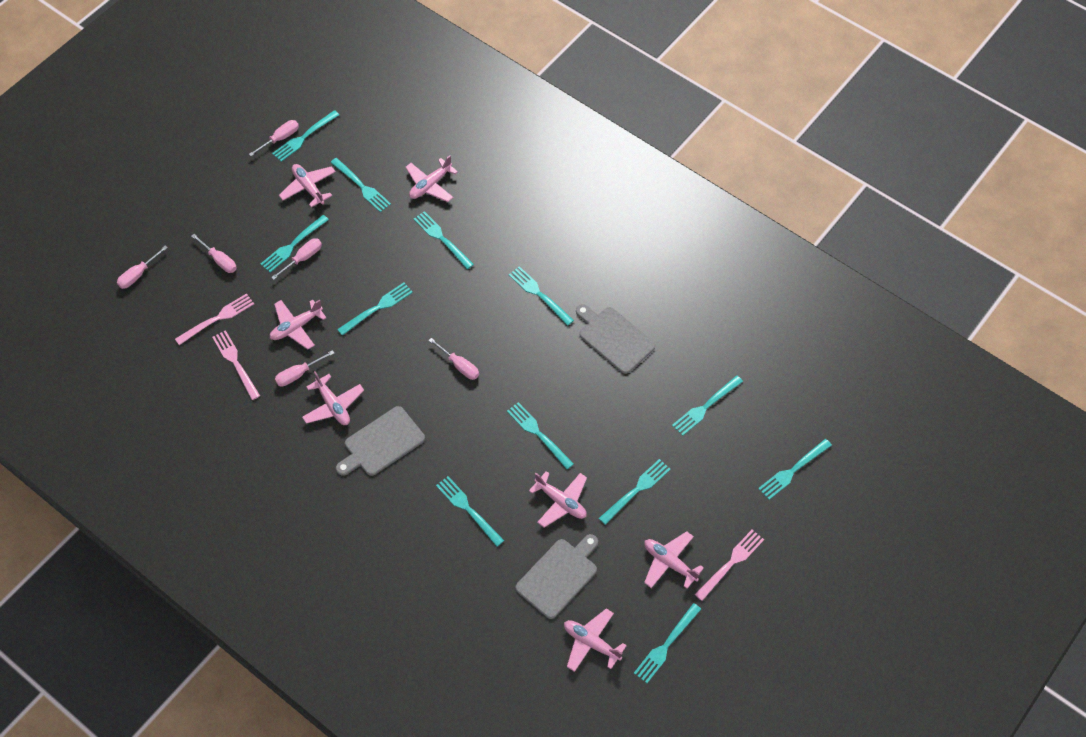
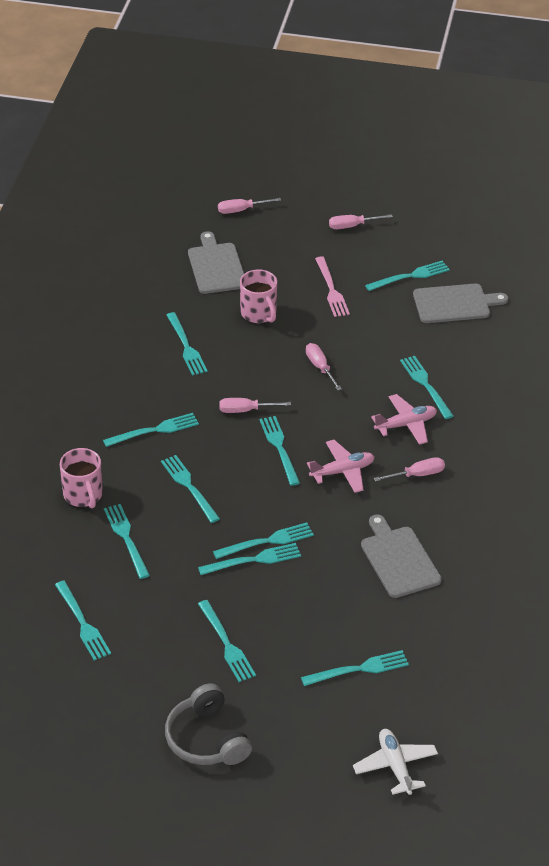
grey headphones: 0 -> 1
pink fork: 3 -> 1
pink mug: 0 -> 2
pink plane: 7 -> 2
pink screwdriver: 6 -> 5
white plane: 0 -> 1

